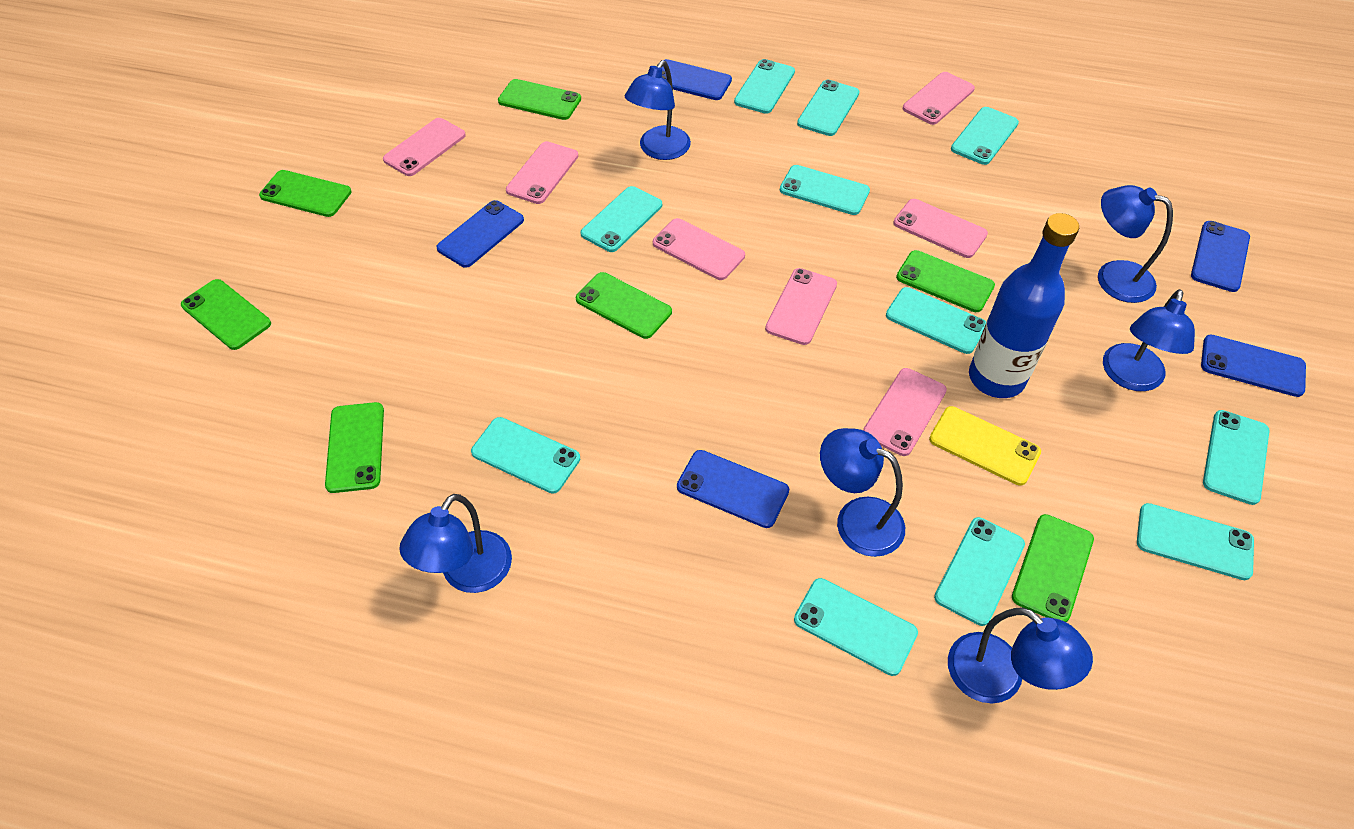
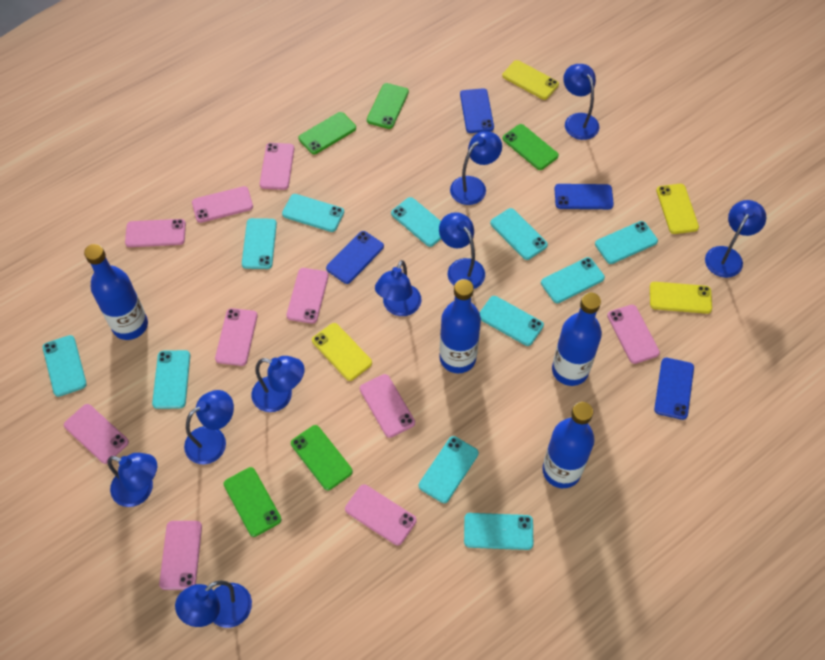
blue bottle: 1 -> 4
blue lamp: 6 -> 9
blue phone: 5 -> 4
green phone: 7 -> 5
pink phone: 7 -> 10
yellow phone: 1 -> 4

